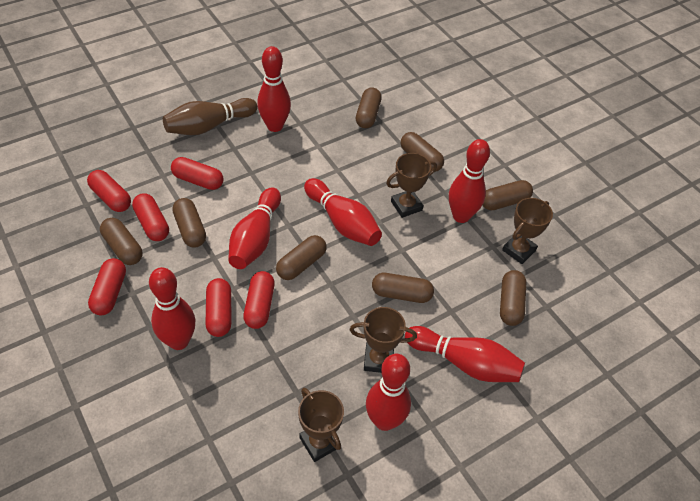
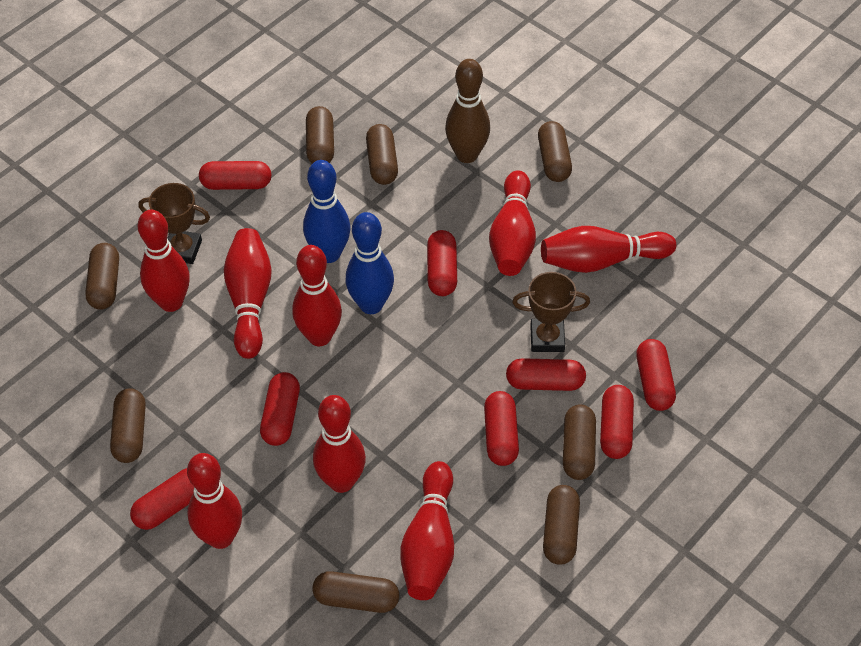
blue bowling pin: 0 -> 2
brown trophy: 4 -> 2
red bowling pin: 7 -> 8
red capsule: 6 -> 8

